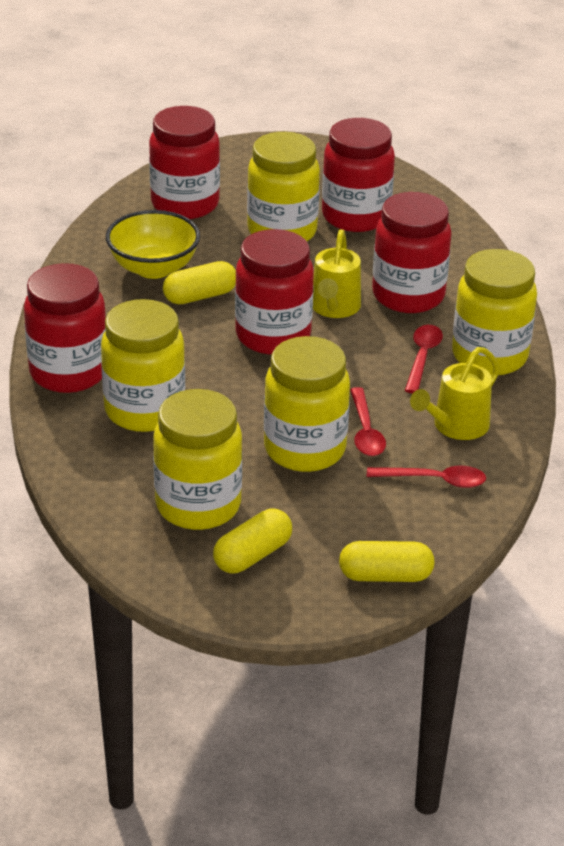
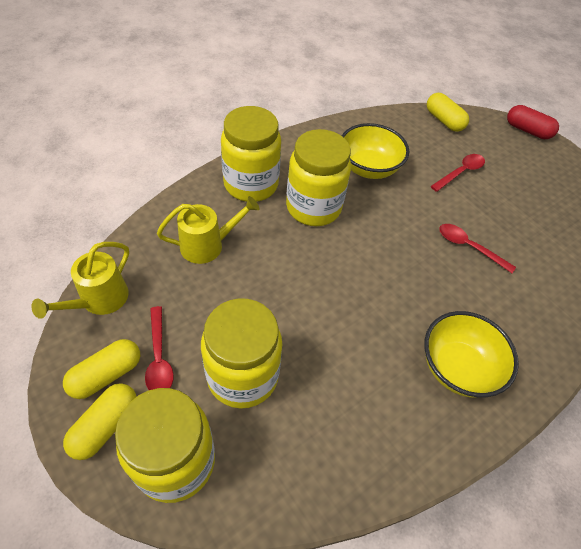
red capsule: 0 -> 1
red jar: 5 -> 0
yellow bowl: 1 -> 2
yellow jar: 5 -> 4

